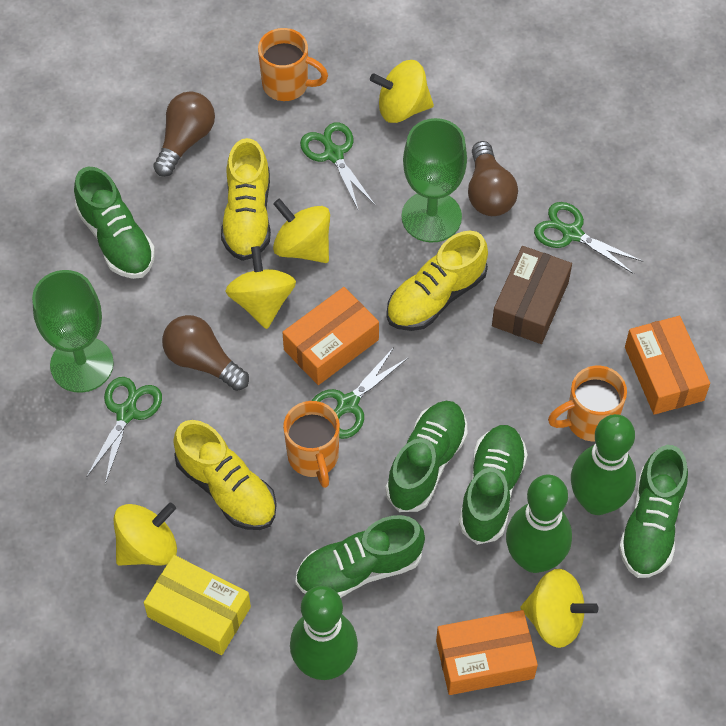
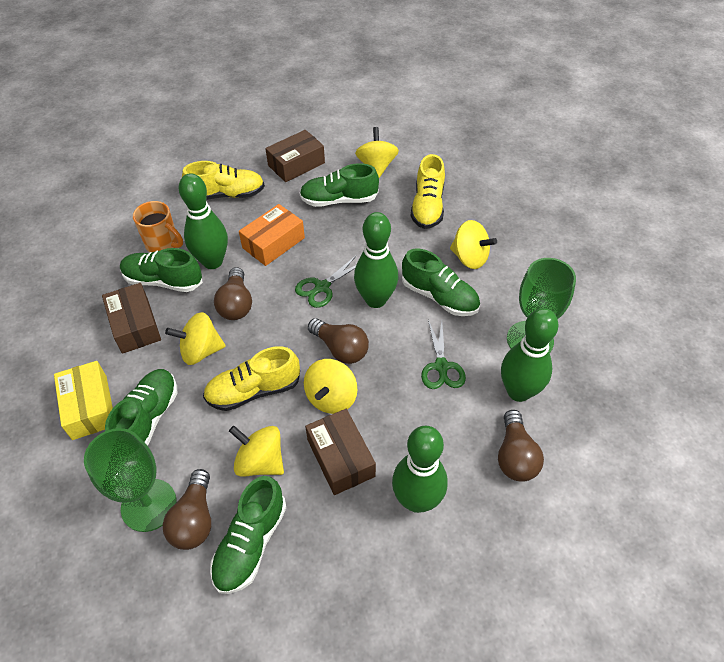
brown box: 1 -> 3
brown light bulb: 3 -> 4
green bowling pin: 3 -> 4
green scissors: 4 -> 2
orange box: 3 -> 1
orange mug: 3 -> 1

